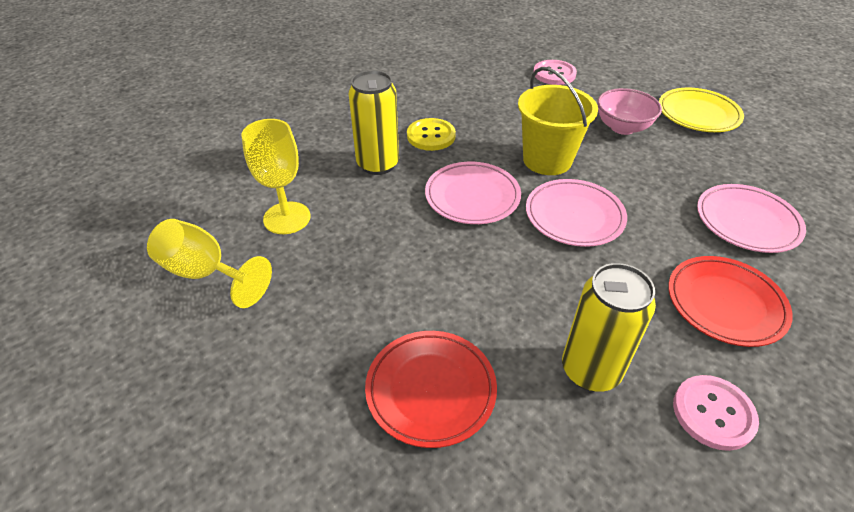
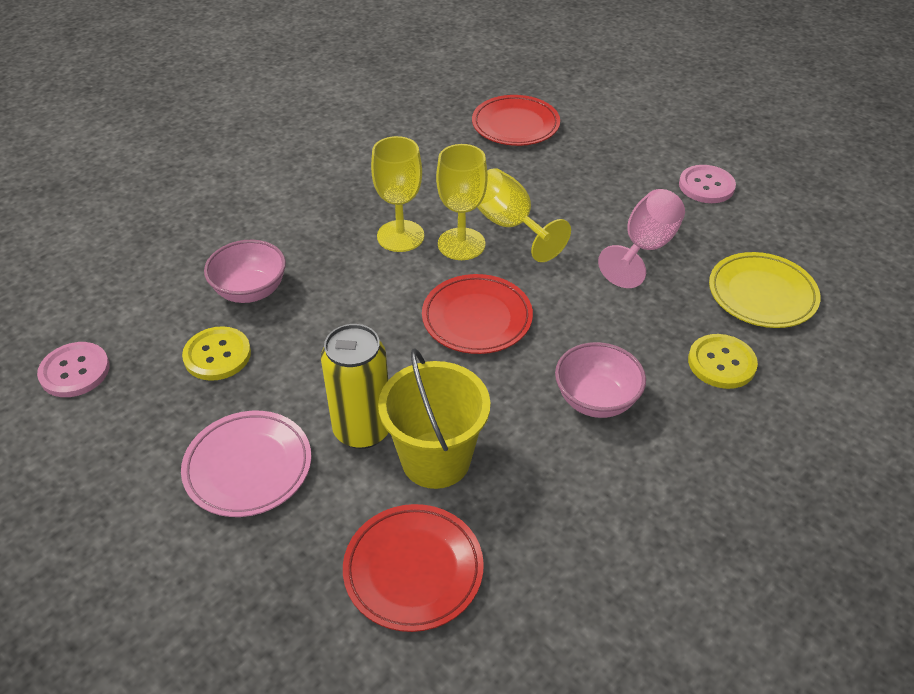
pink bowl: 1 -> 2
pink goblet: 0 -> 1
pink plate: 3 -> 1
red plate: 2 -> 3
yellow button: 1 -> 2
yellow can: 2 -> 1
yellow goblet: 2 -> 3

